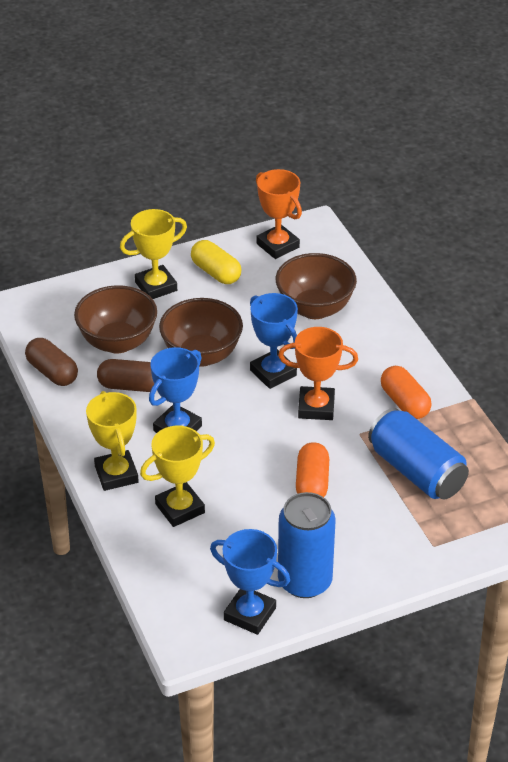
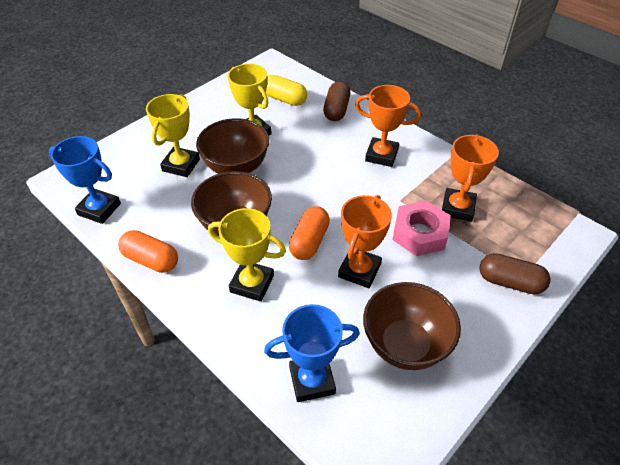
blue can: 2 -> 0
blue trophy: 3 -> 2
orange trophy: 2 -> 3
pink nut: 0 -> 1

